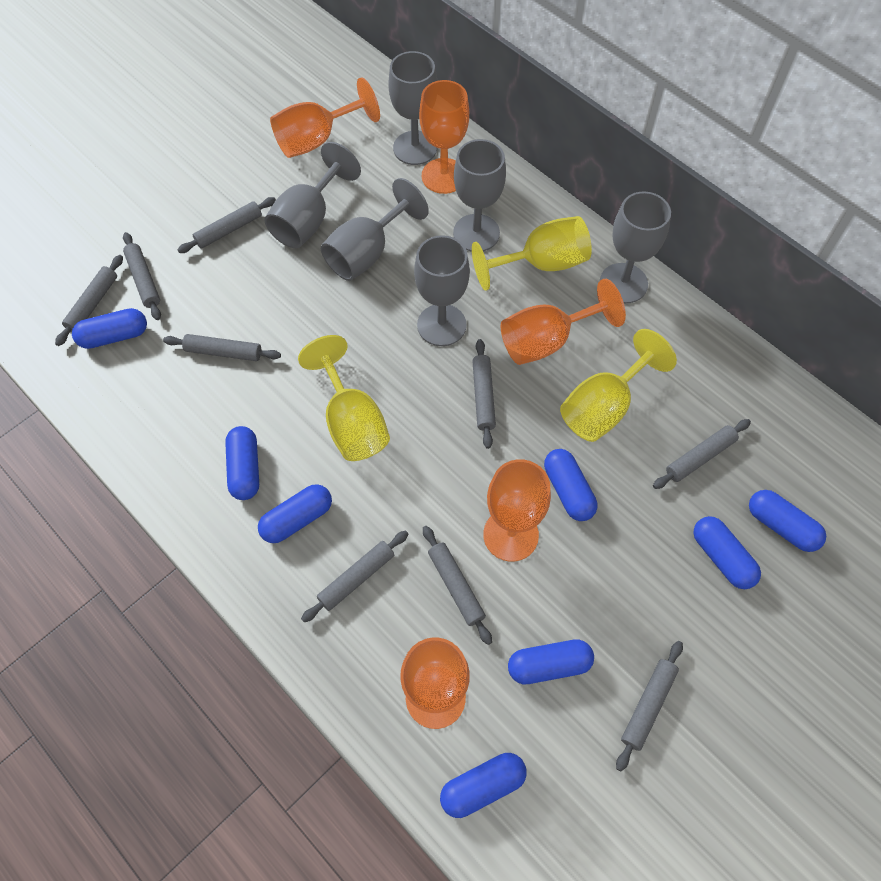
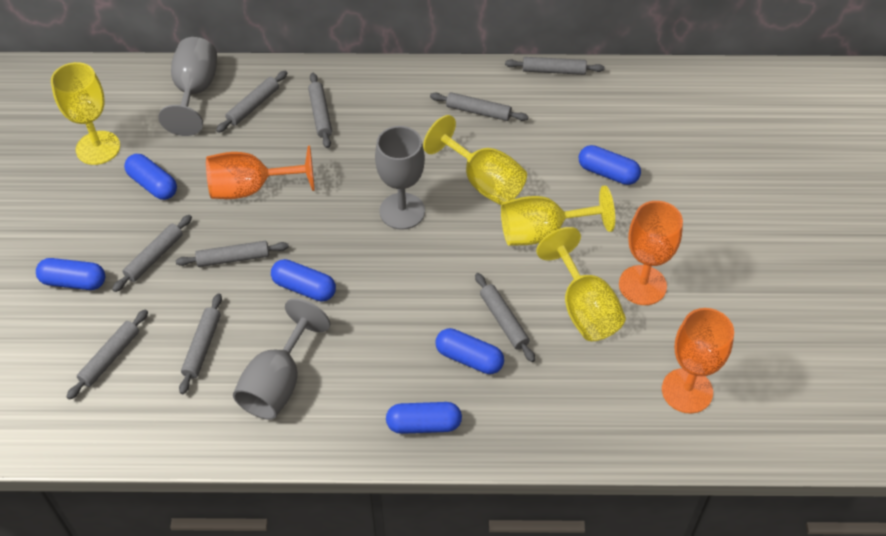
blue capsule: 8 -> 6
grey goblet: 6 -> 3
orange goblet: 5 -> 3
yellow goblet: 3 -> 4

